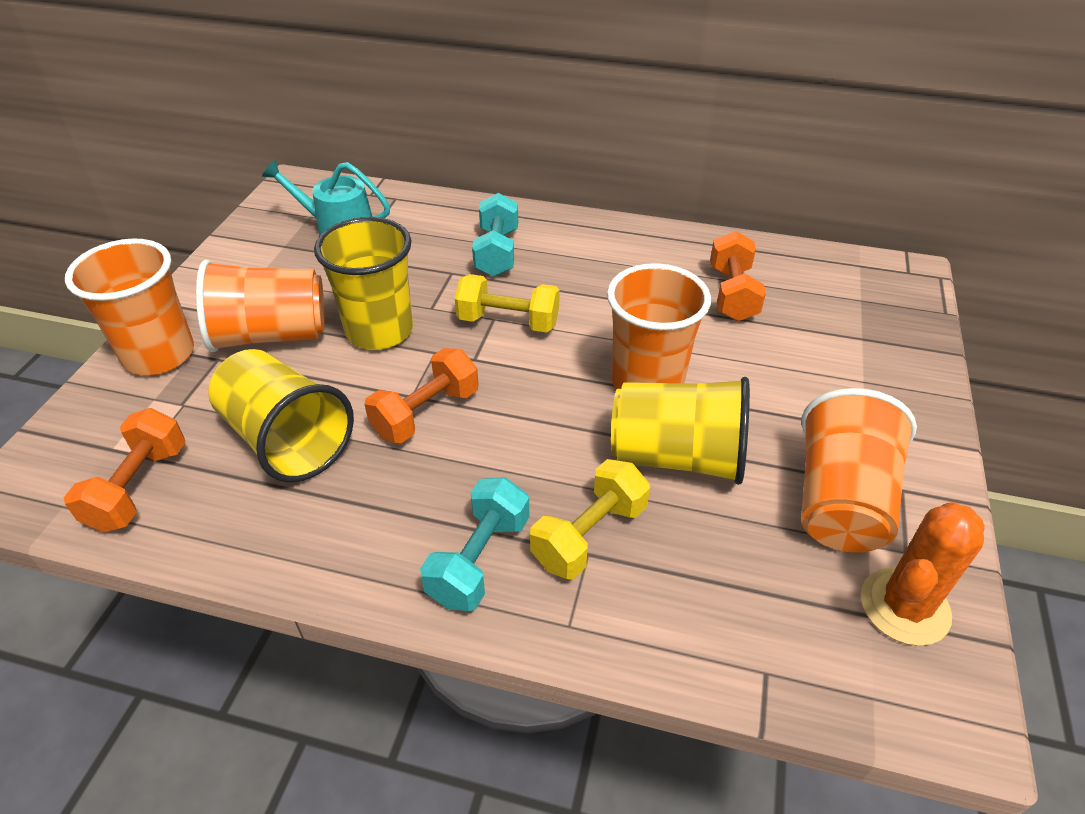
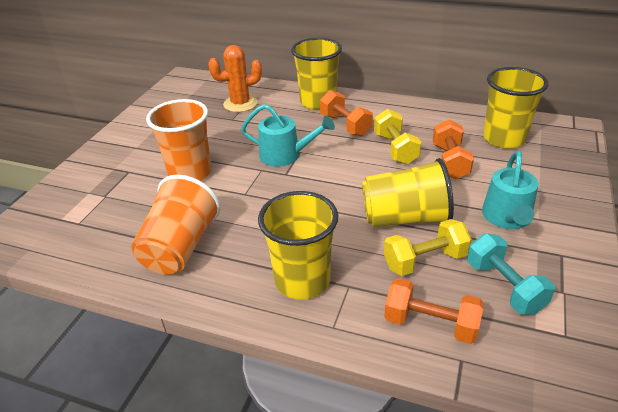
orange cup: 4 -> 2
turquoise dumbbell: 2 -> 1
turquoise watering can: 1 -> 2
yellow cup: 3 -> 4

